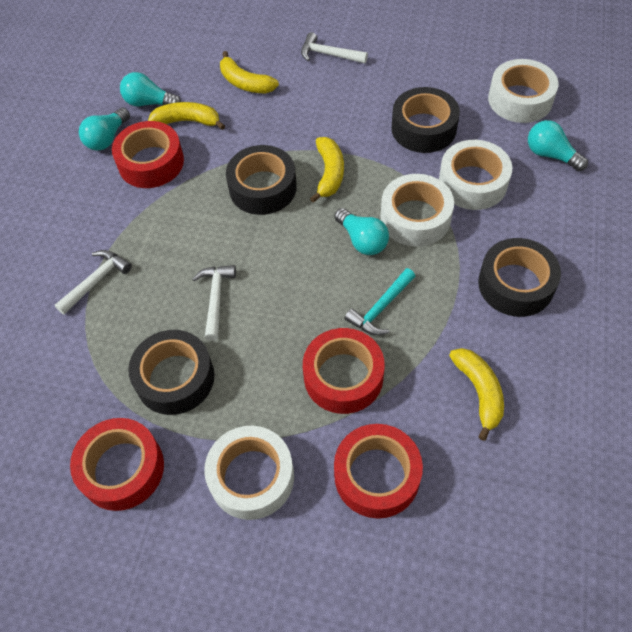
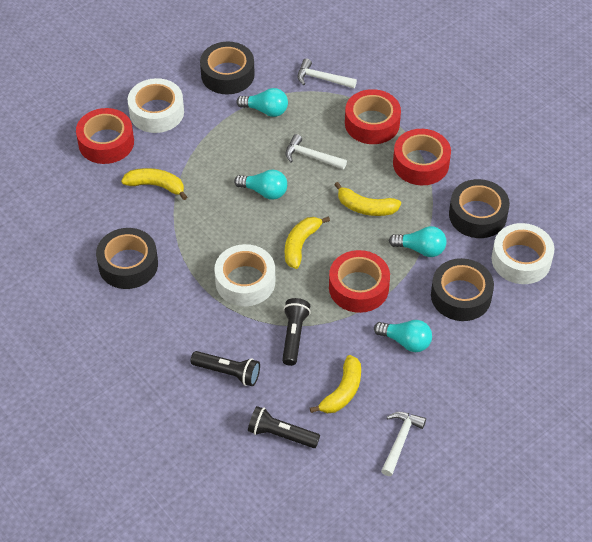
black flashlight: 0 -> 3
turquoise hammer: 1 -> 0
white tape: 4 -> 3

